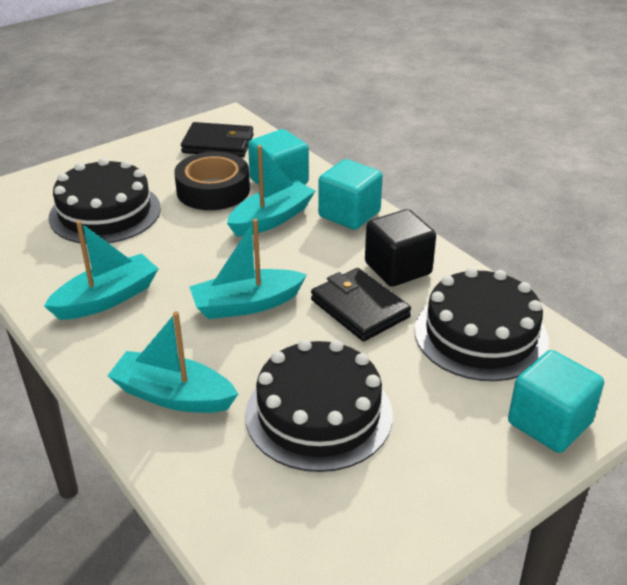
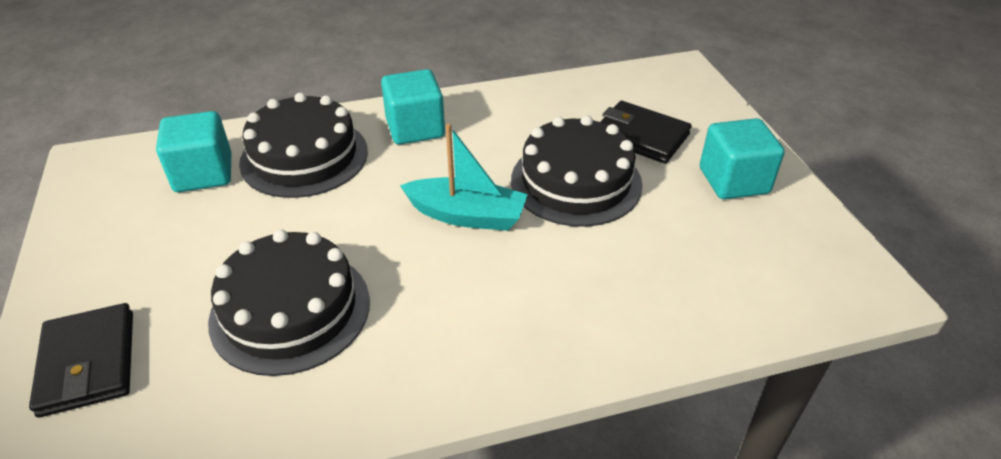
black cube: 1 -> 0
black tape: 1 -> 0
turquoise boat: 4 -> 1

